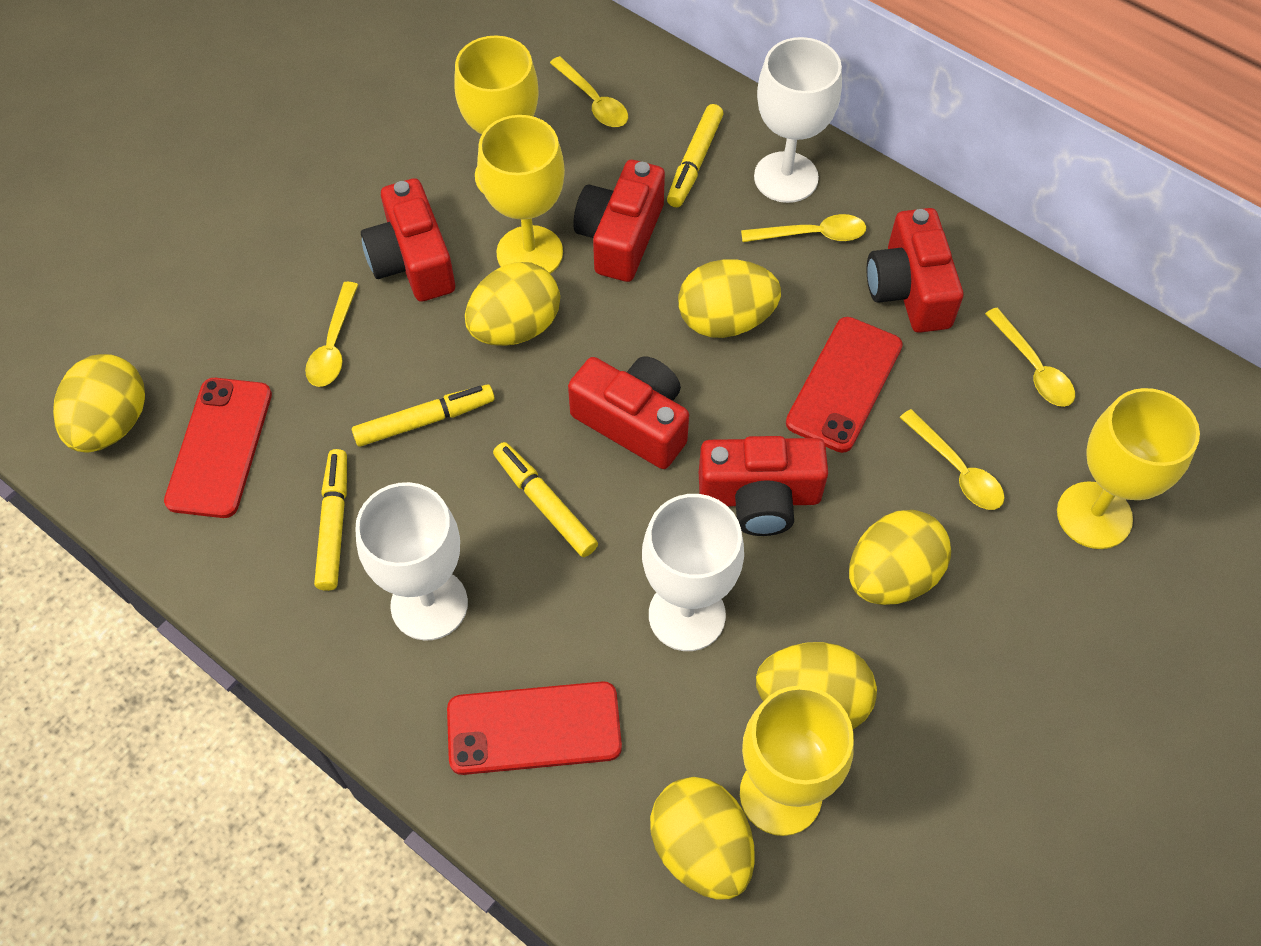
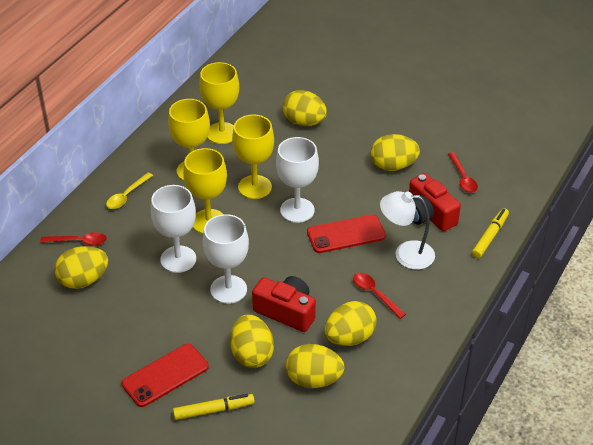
red camera: 5 -> 2
red phone: 3 -> 2
red spoon: 0 -> 3
white lamp: 0 -> 1
yellow marker: 4 -> 2
yellow spoon: 5 -> 1

